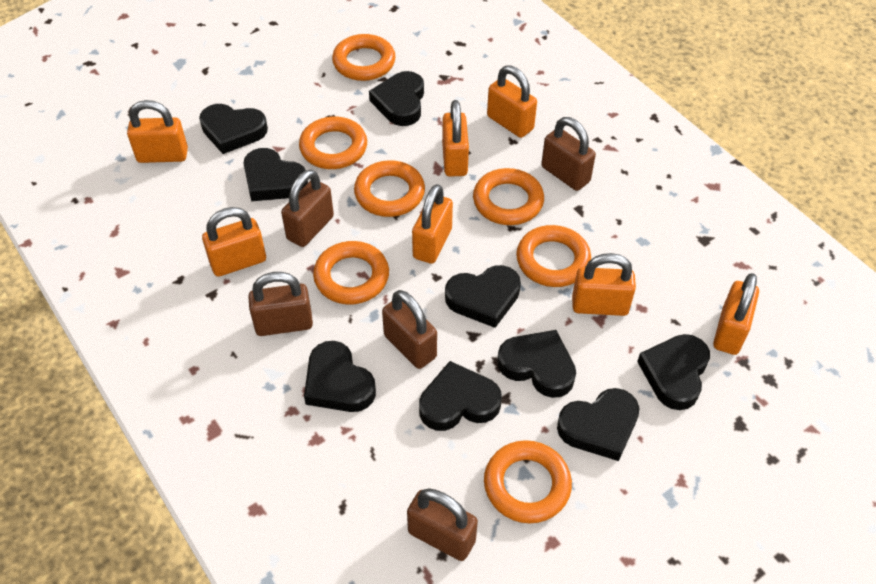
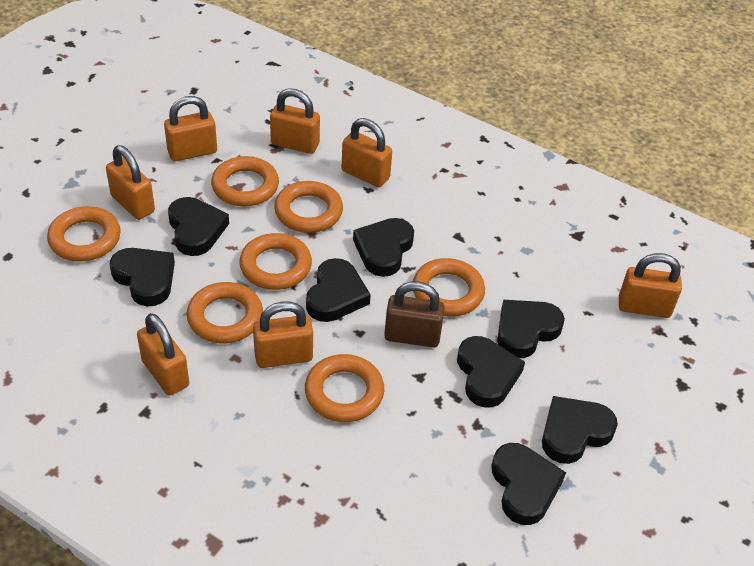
black heart: 9 -> 8
brown padlock: 5 -> 1

